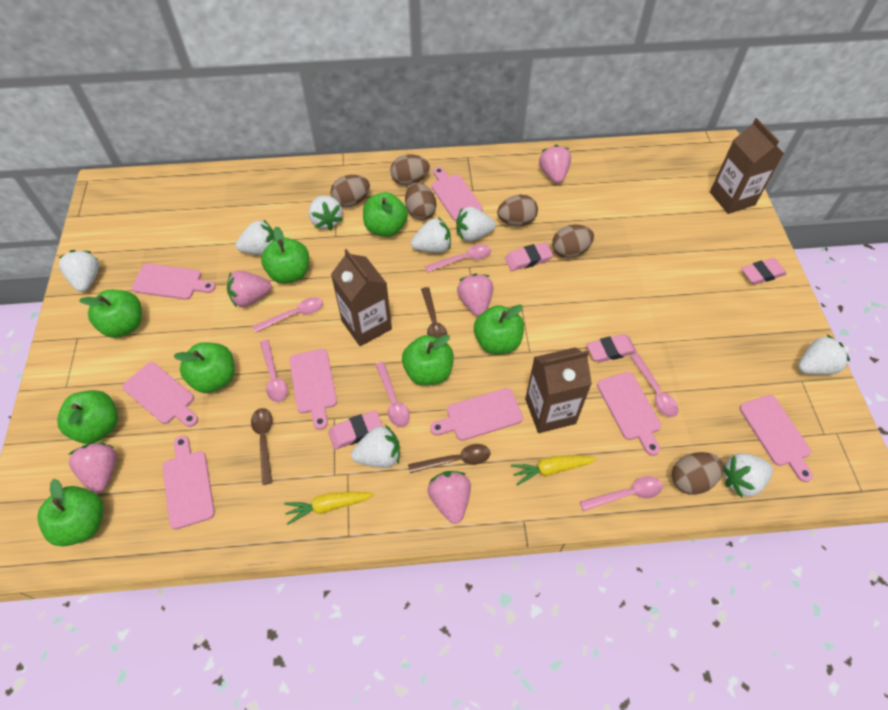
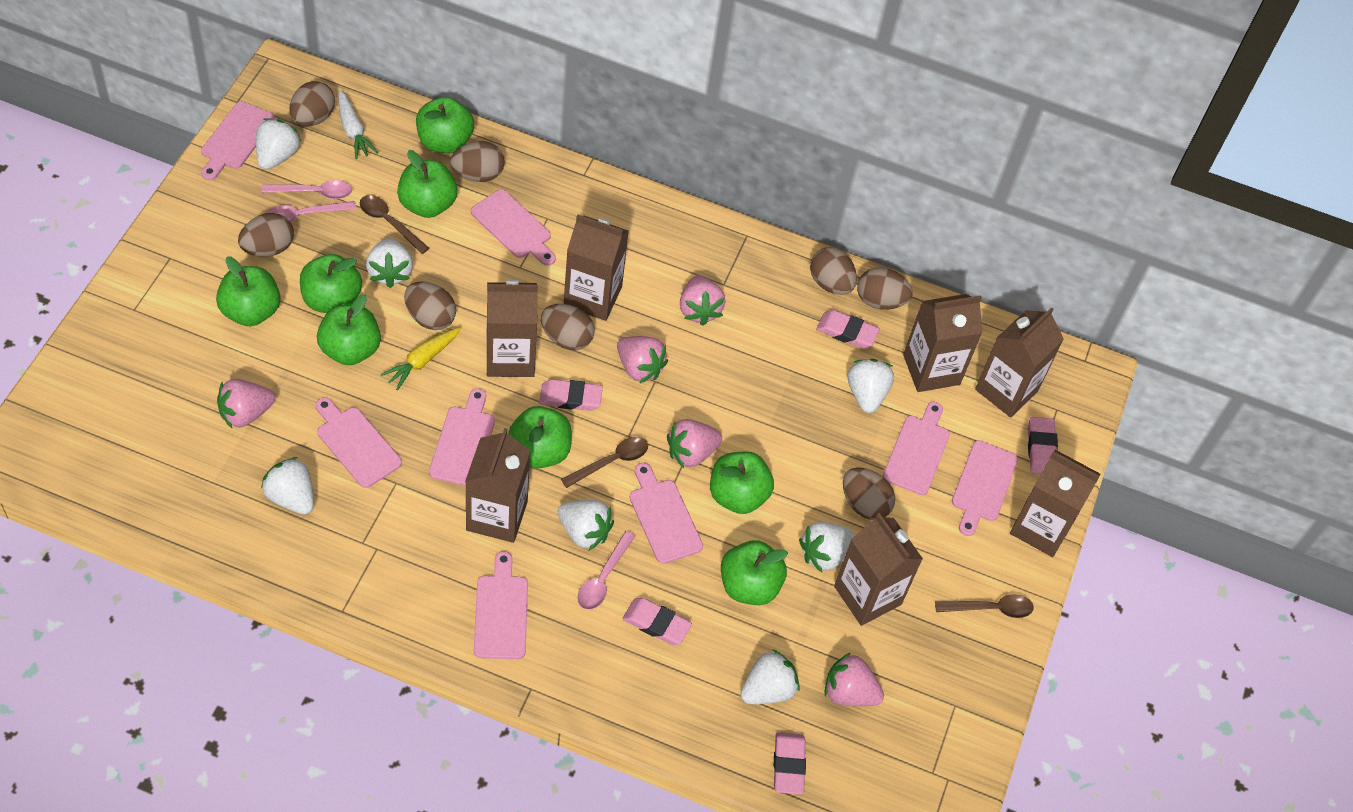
brown carton: 3 -> 7
brown egg: 6 -> 8
pink eraser: 4 -> 5
pink spoon: 6 -> 3
white carrot: 0 -> 1
white strawberry: 8 -> 7
yellow carrot: 2 -> 1

